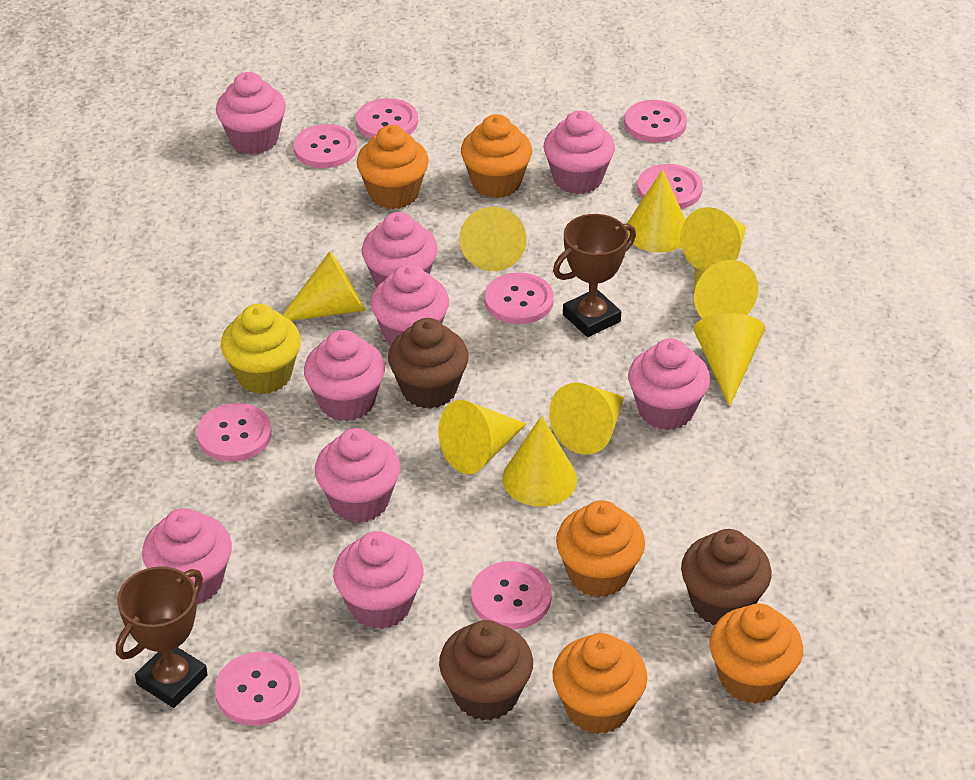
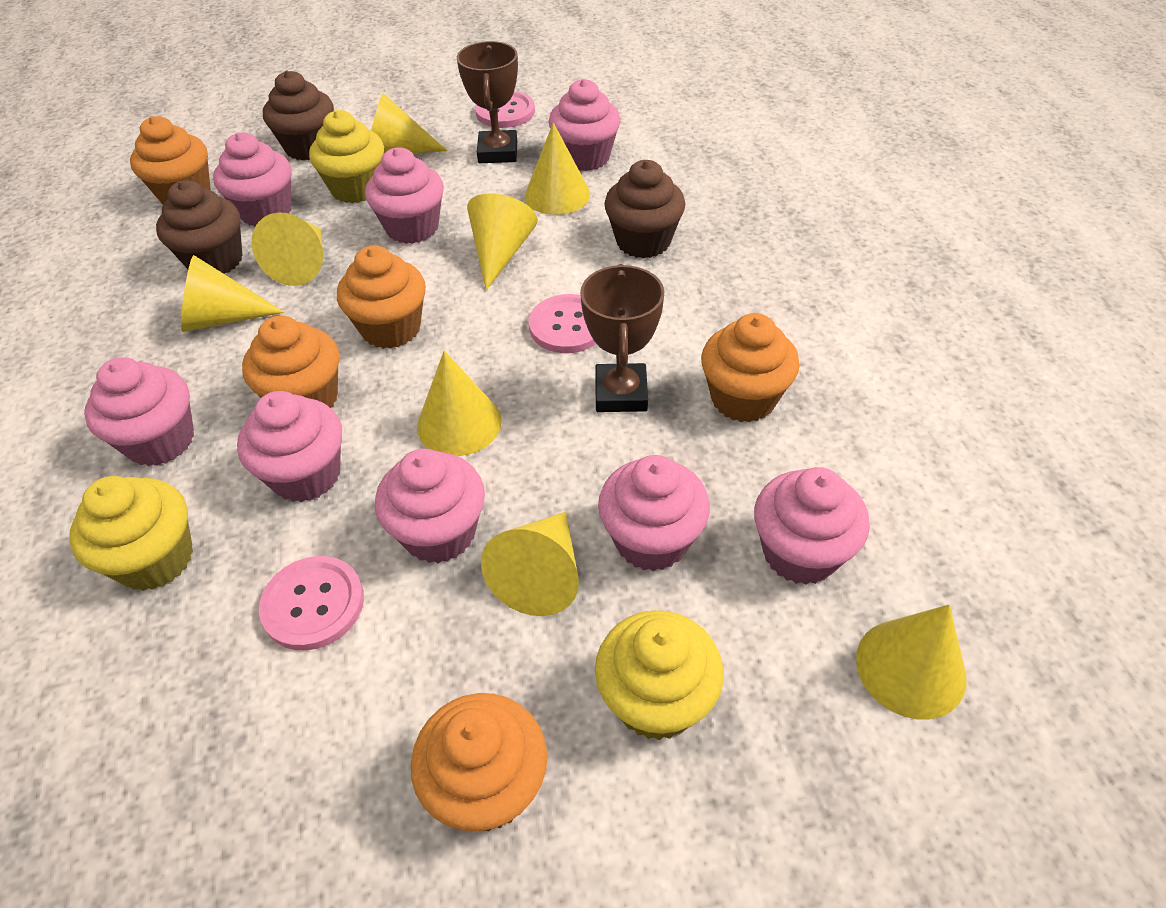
pink button: 8 -> 3
pink cupcake: 9 -> 8
yellow cone: 9 -> 8
yellow cupcake: 1 -> 3

